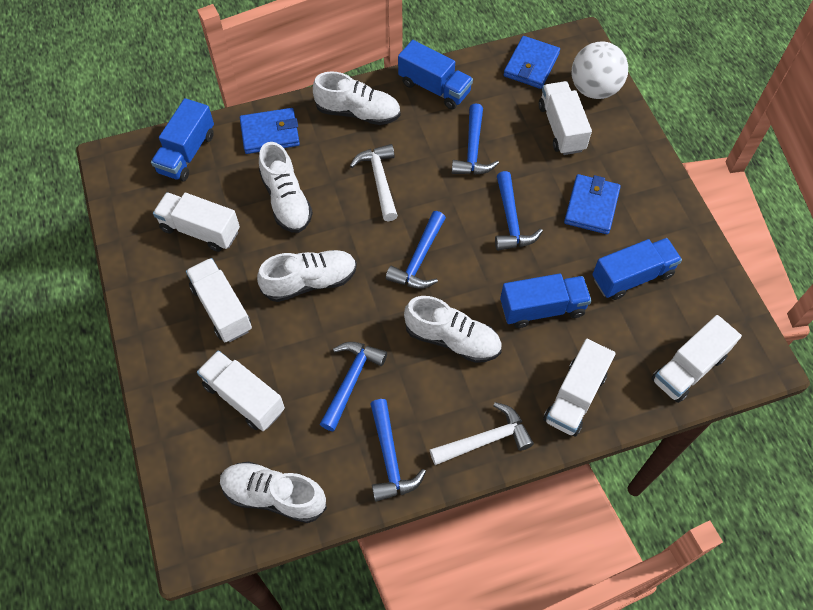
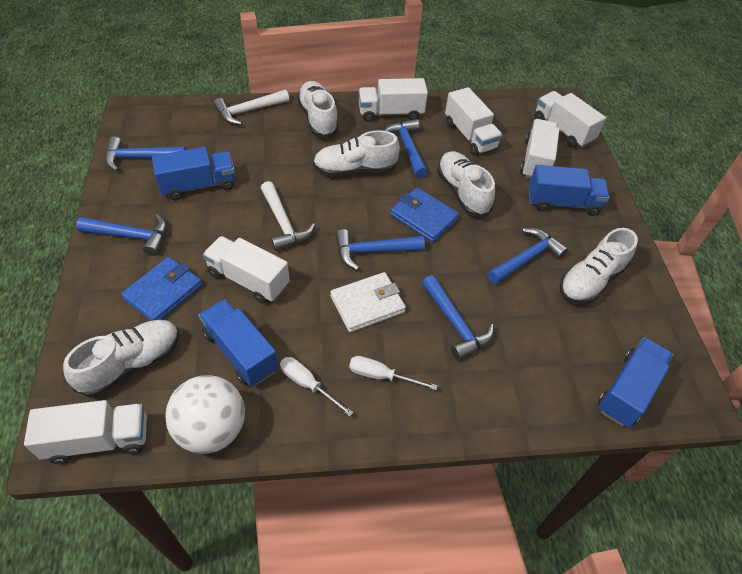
blue hammer: 5 -> 6
blue wallet: 3 -> 2
white screwdriver: 0 -> 2
white wallet: 0 -> 1

